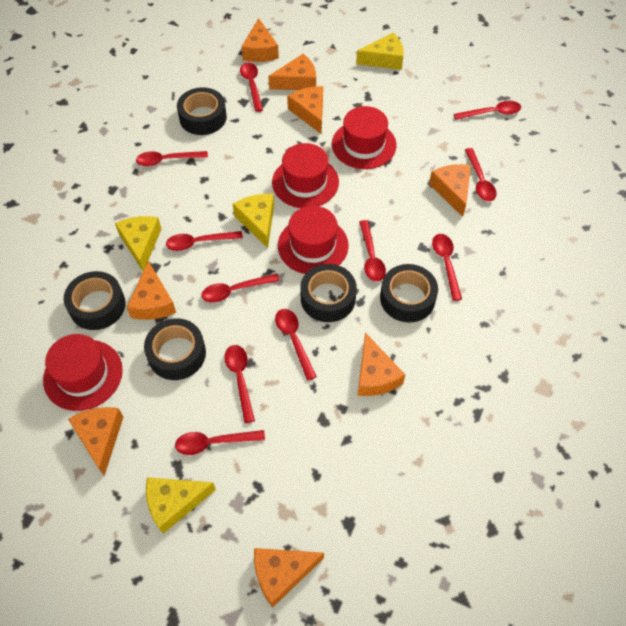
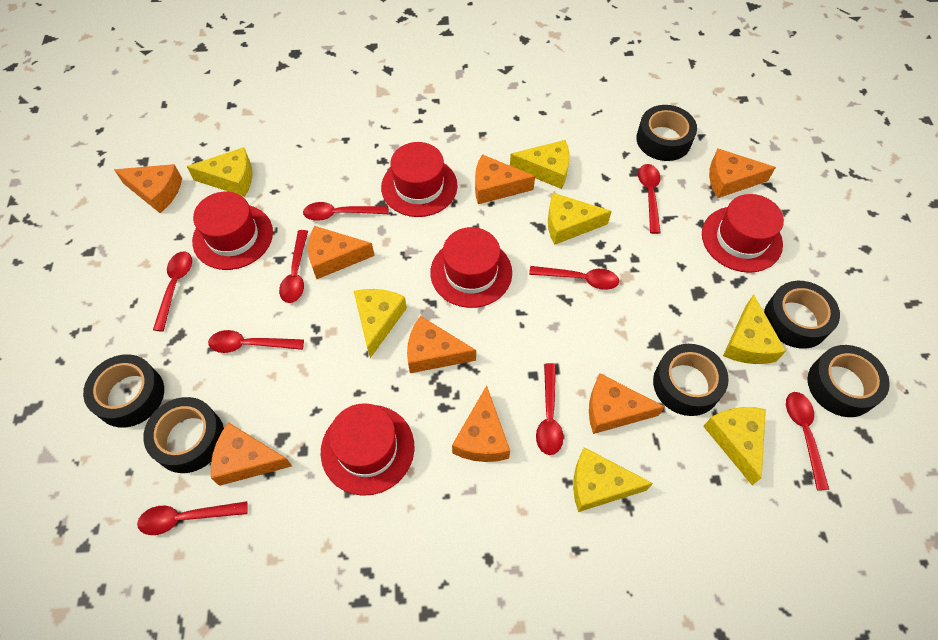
black tape: 5 -> 6
red hat: 4 -> 5
red spoon: 11 -> 9
yellow cheese: 4 -> 7

